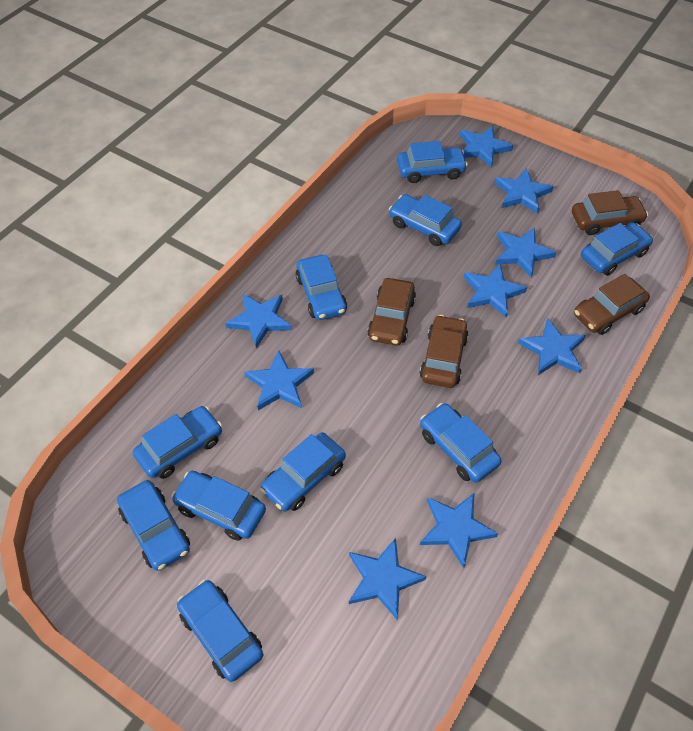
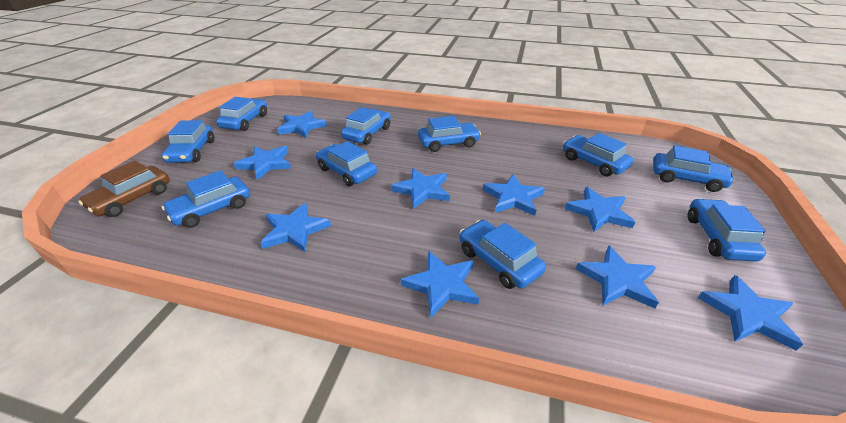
brown car: 4 -> 1

